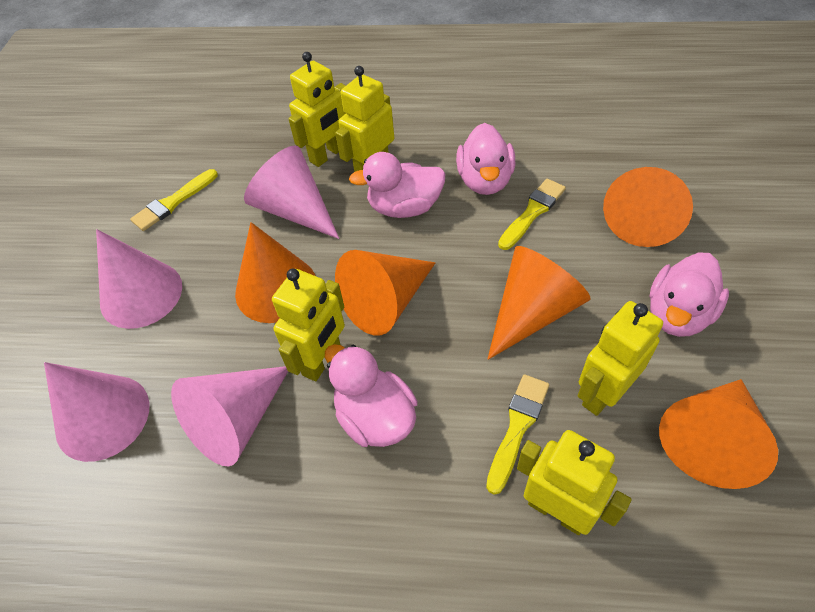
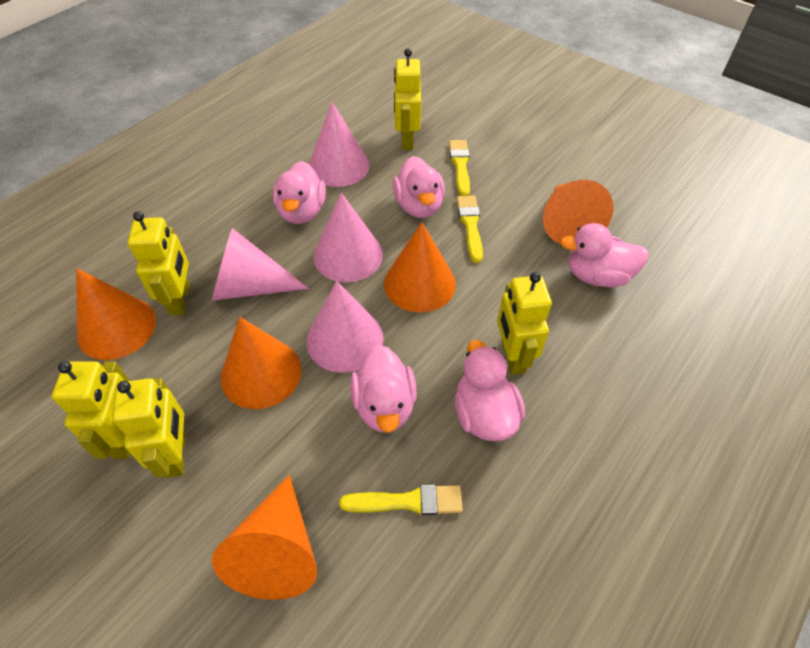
pink duck: 4 -> 5

